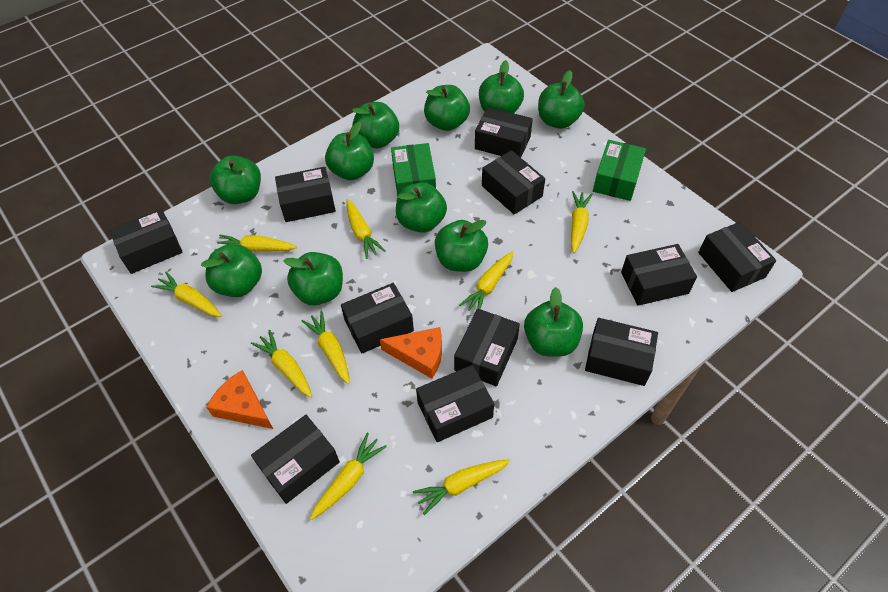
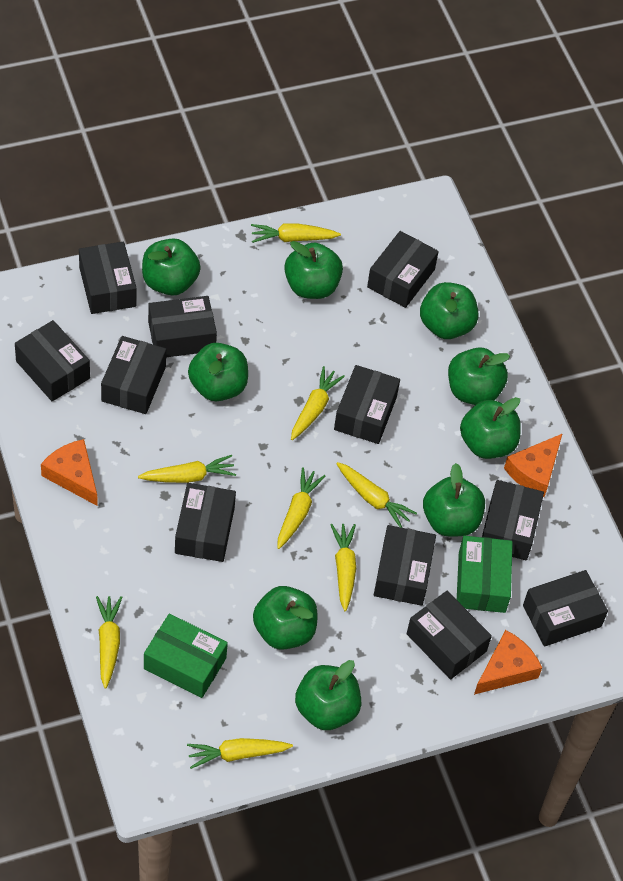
green apple: 11 -> 9
orange cheese: 2 -> 3
yellow carrot: 9 -> 8

